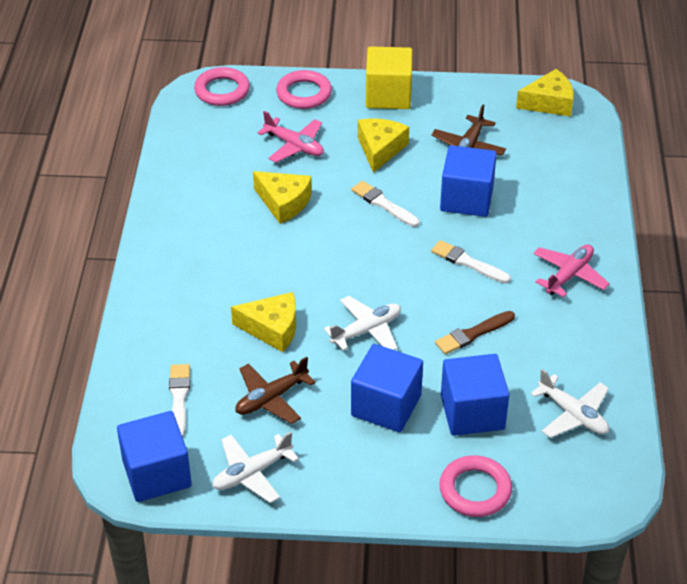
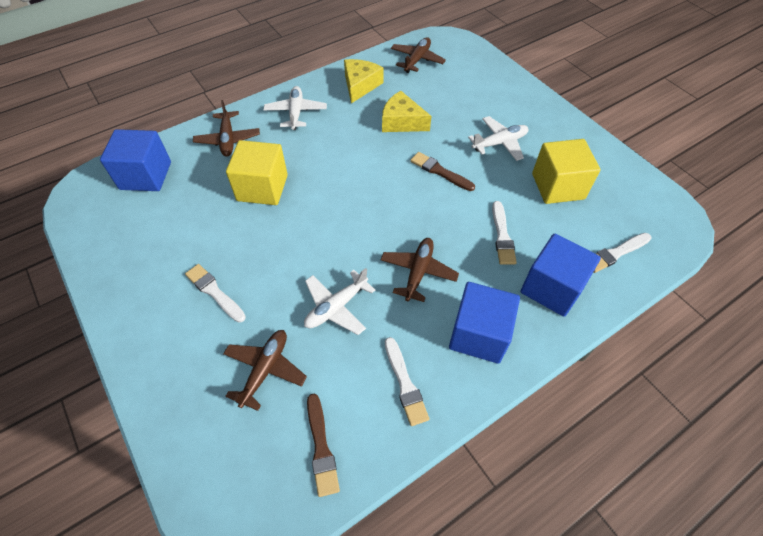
blue cube: 4 -> 3
brown brush: 1 -> 2
brown plane: 2 -> 4
pink plane: 2 -> 0
pink ring: 3 -> 0
white brush: 3 -> 4
yellow cheese: 4 -> 2
yellow cube: 1 -> 2

